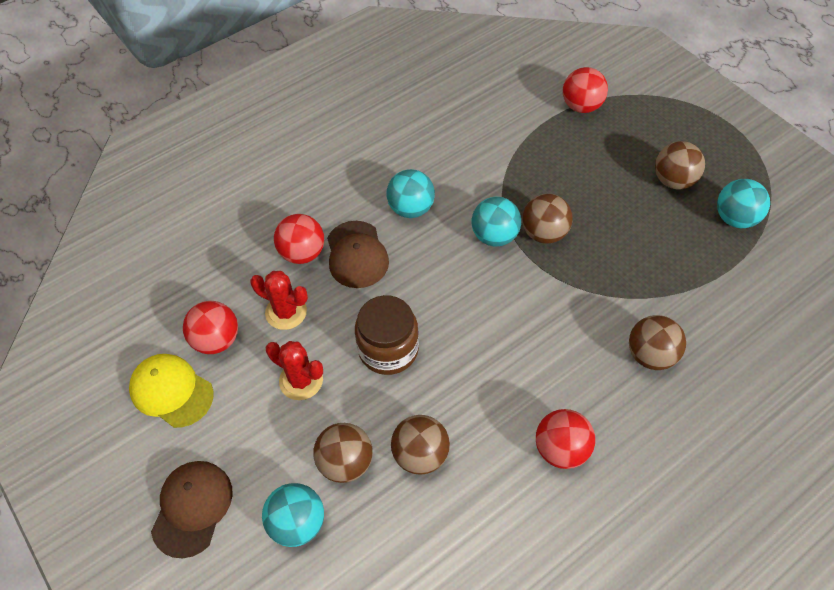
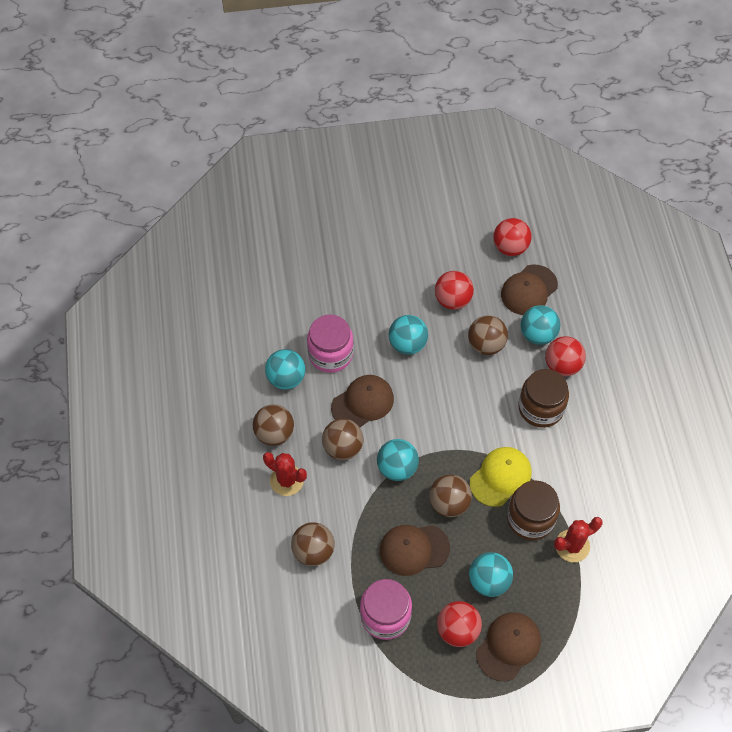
brown cap: 2 -> 4
brown jar: 1 -> 2
pink jar: 0 -> 2
turquoise ball: 4 -> 5

